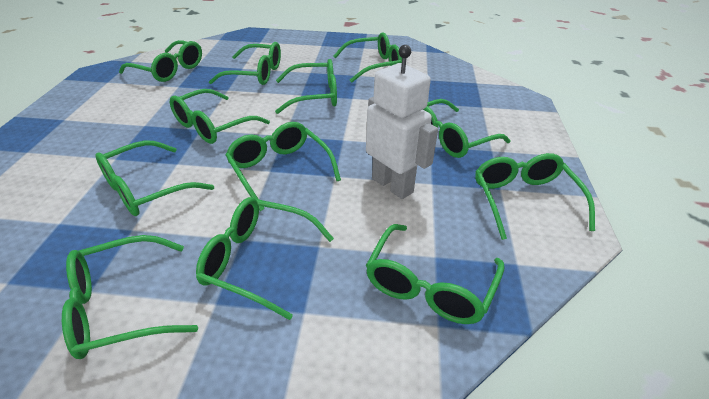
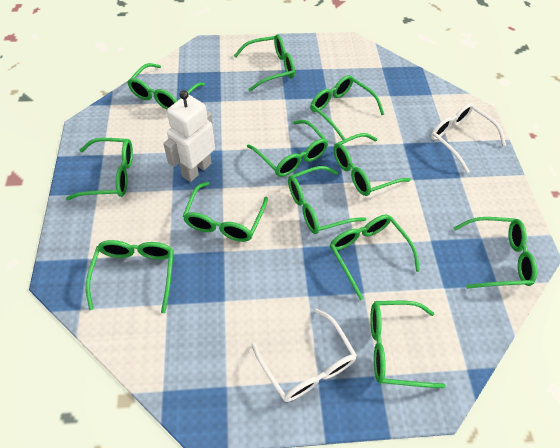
white glasses: 0 -> 2

